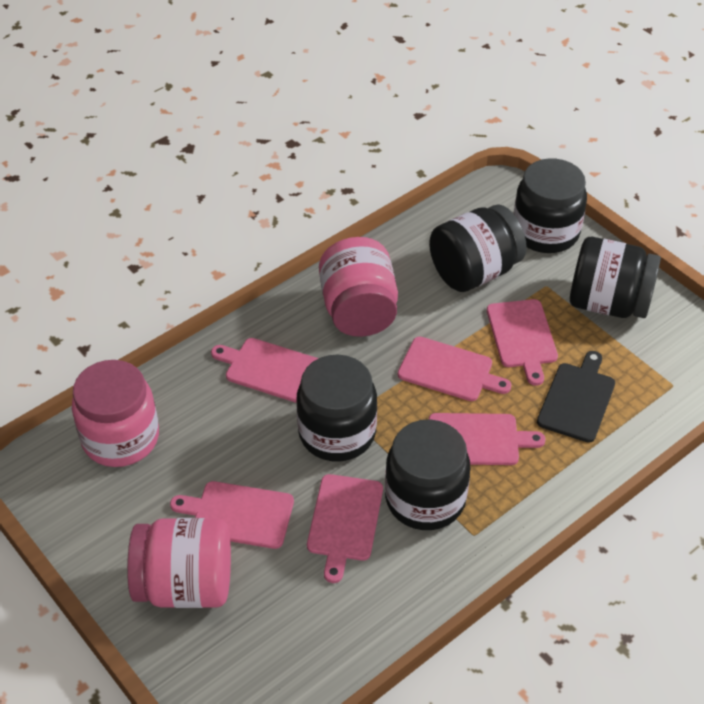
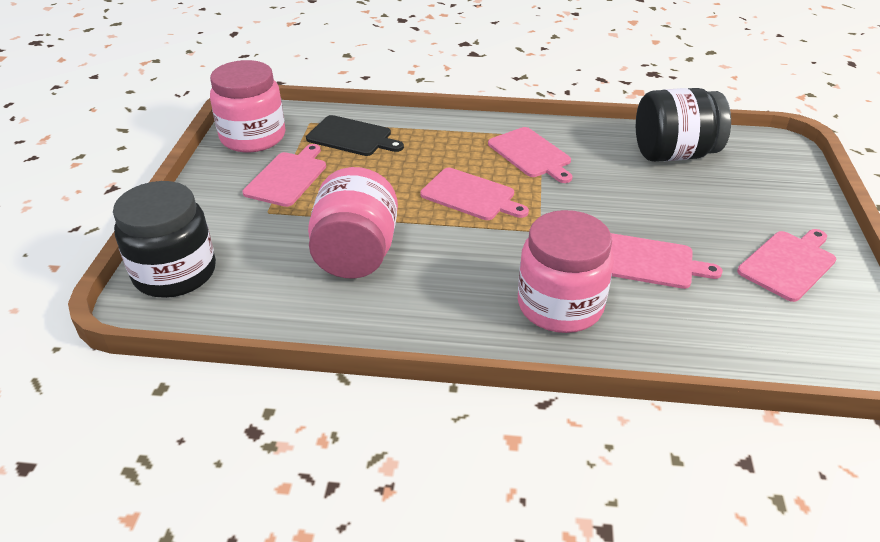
black jar: 5 -> 2
pink cutting board: 6 -> 5

